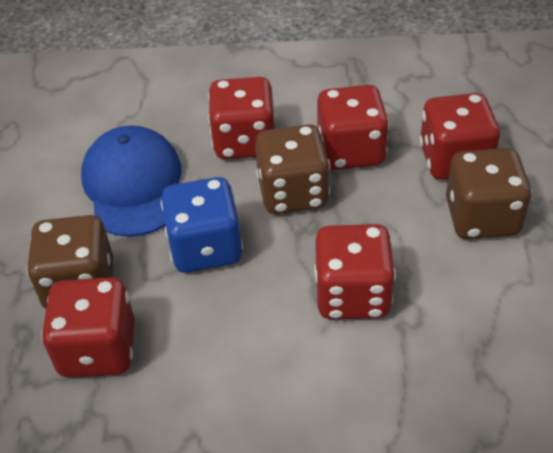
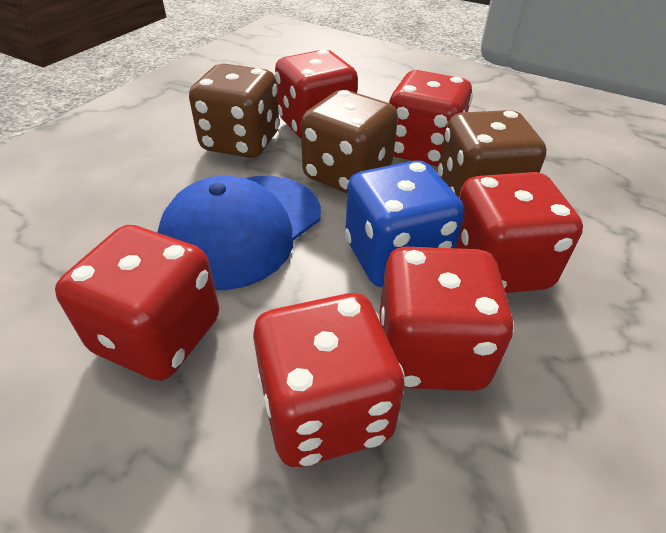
red dice: 5 -> 6

